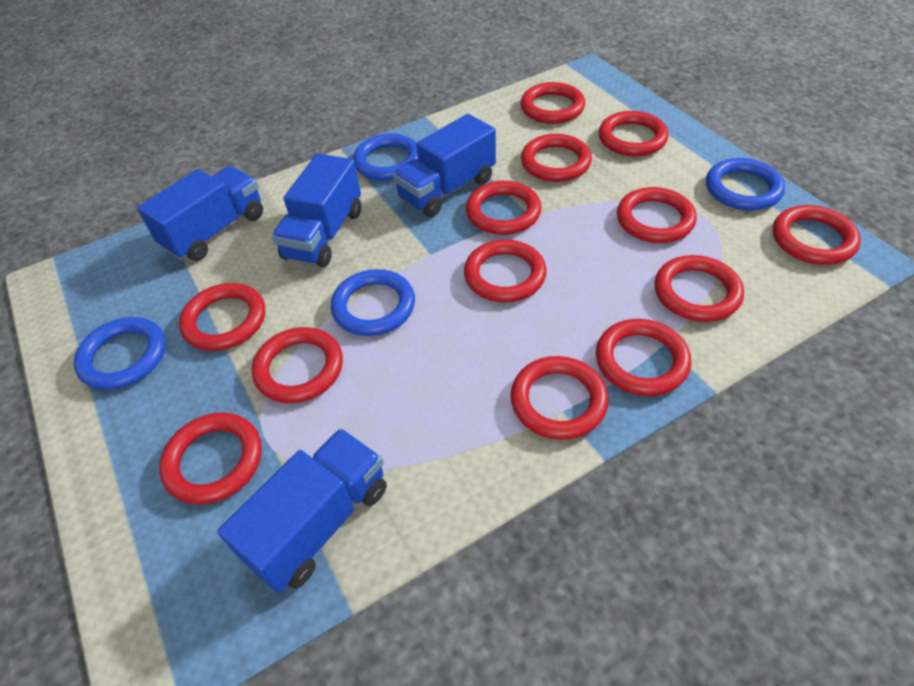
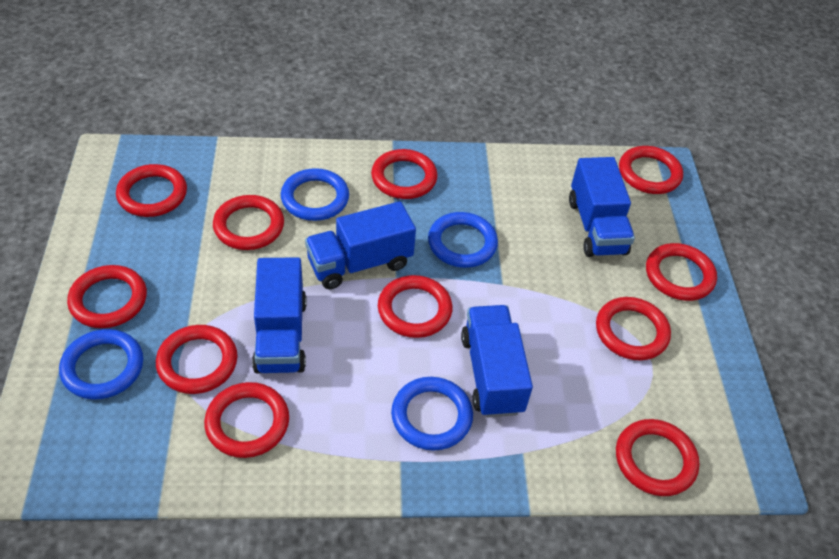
red ring: 13 -> 11

